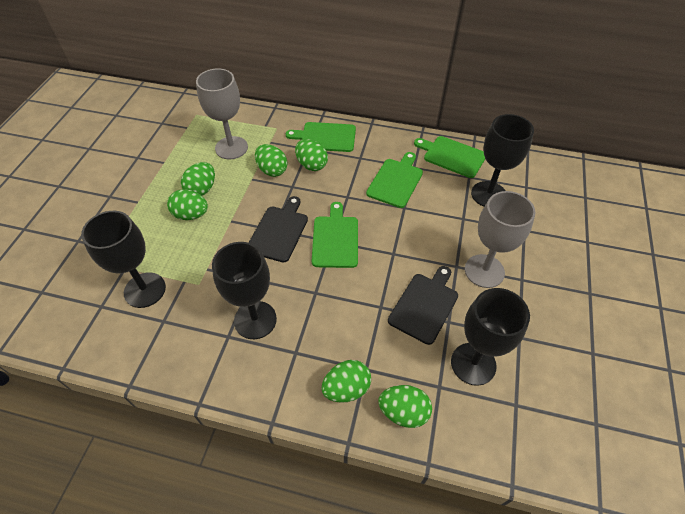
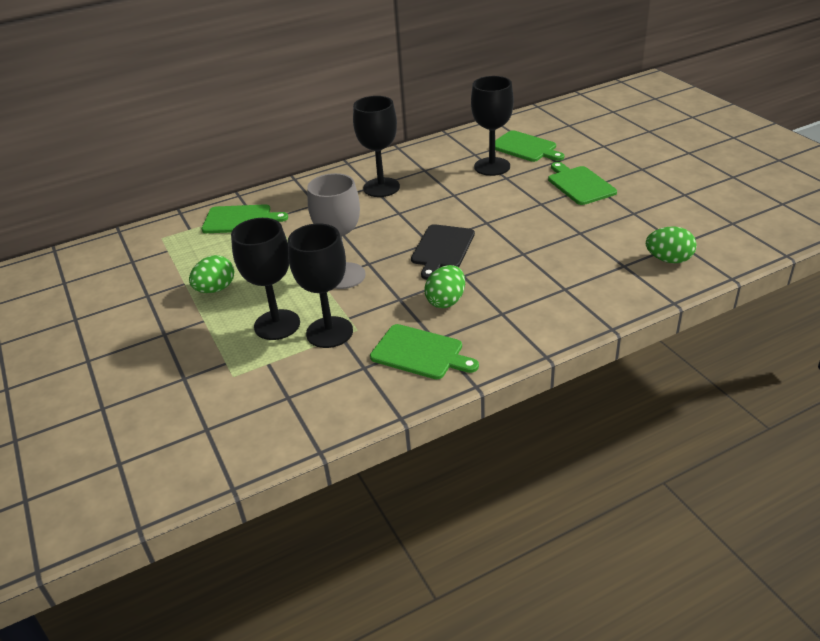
black cutting board: 2 -> 1
green egg: 6 -> 3
grey goblet: 2 -> 1

